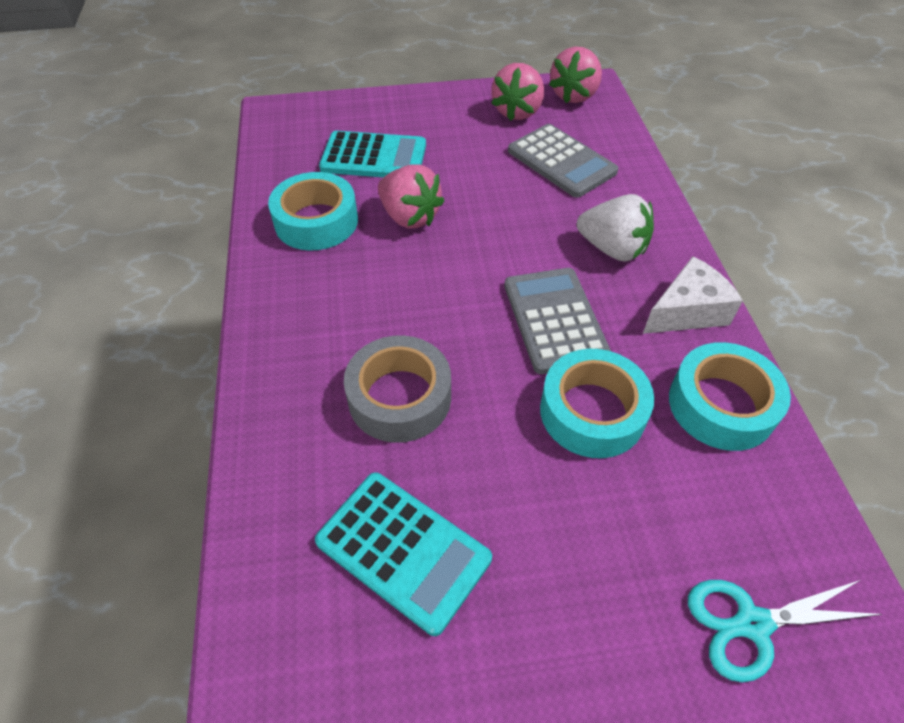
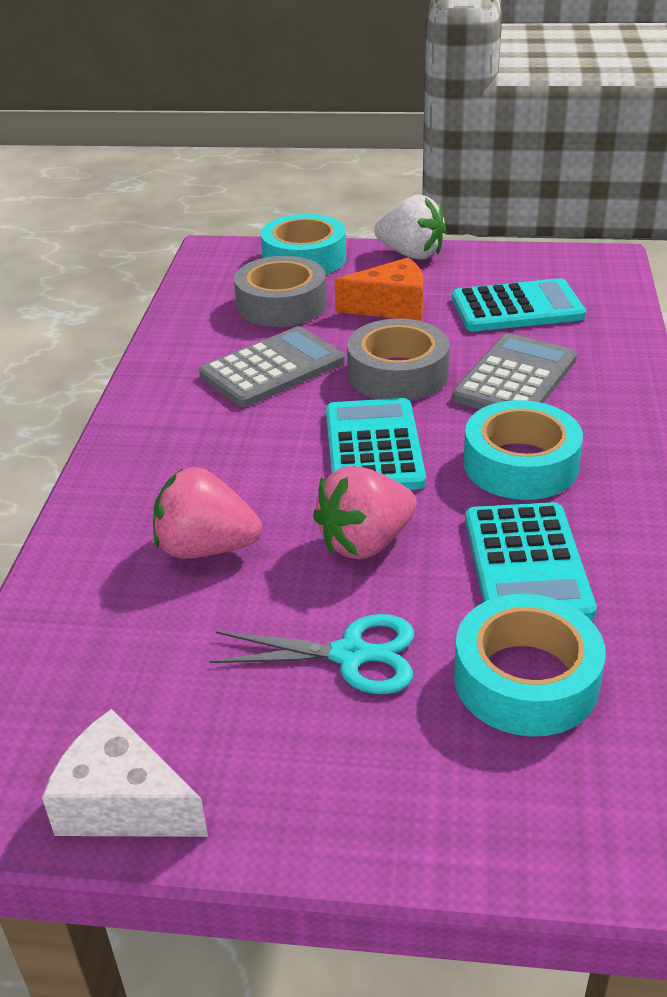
grey tape: 1 -> 2
orange cheese: 0 -> 1
pink strawberry: 3 -> 2
turquoise calculator: 2 -> 3

